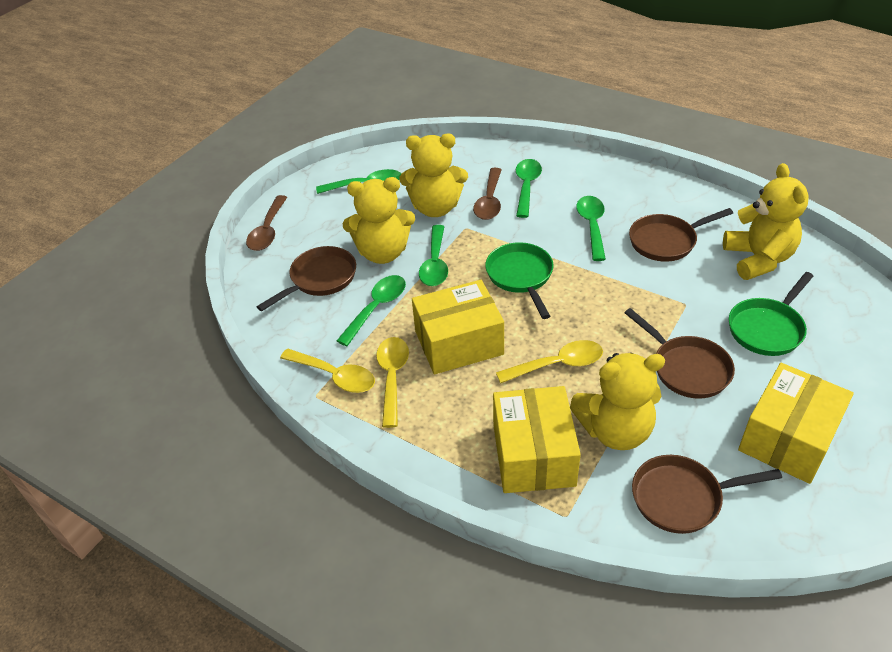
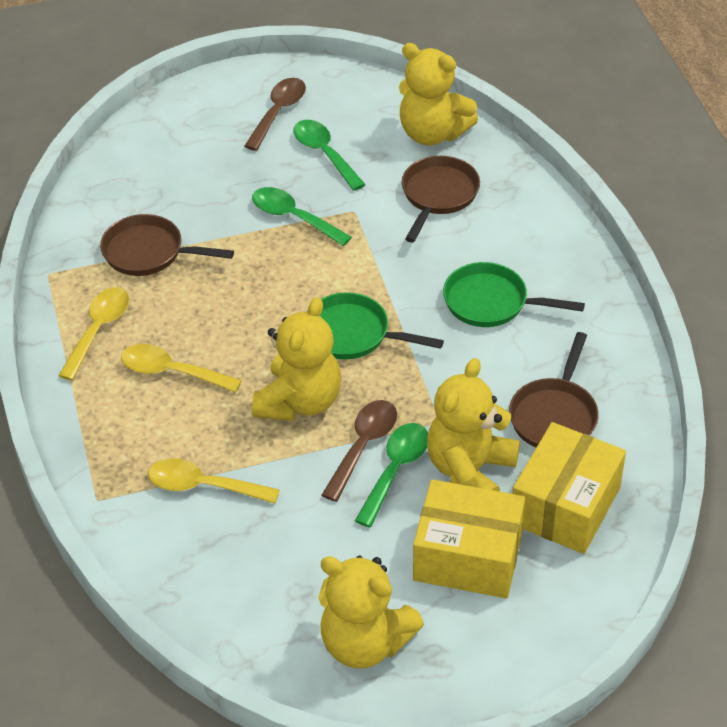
brown pan: 4 -> 3
green spoon: 5 -> 3
yellow box: 3 -> 2

